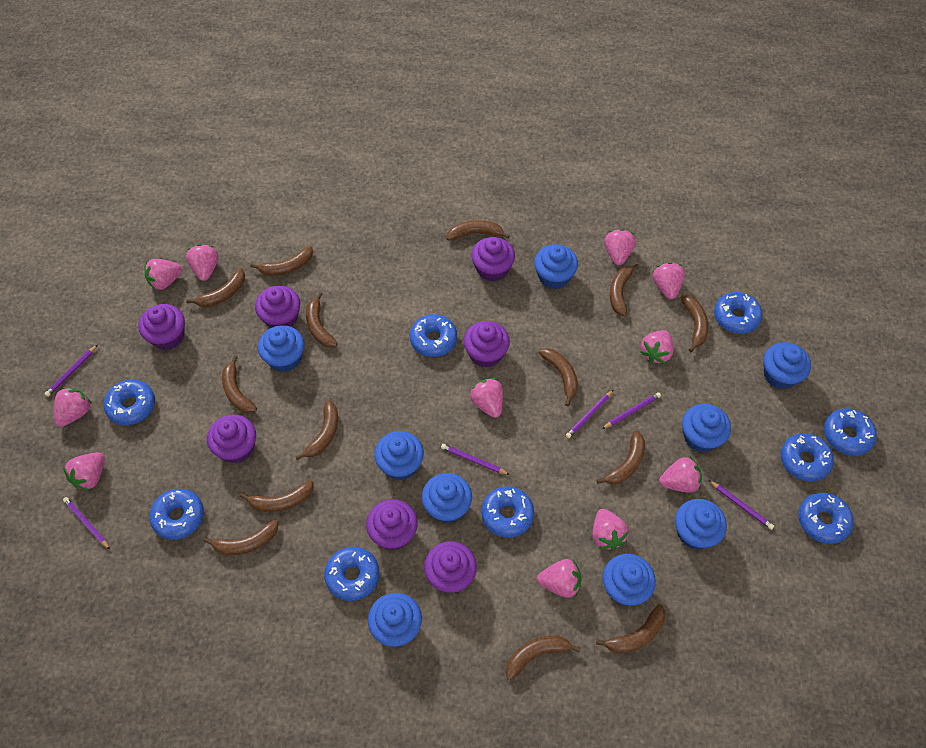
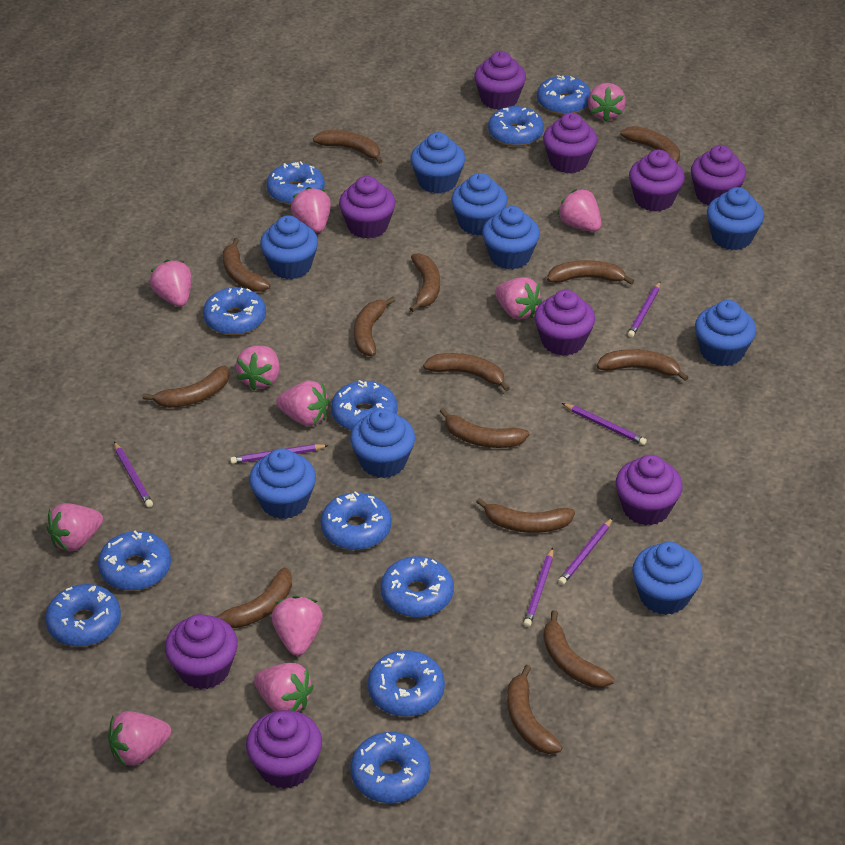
blue donut: 9 -> 11
purple cupcake: 7 -> 9

